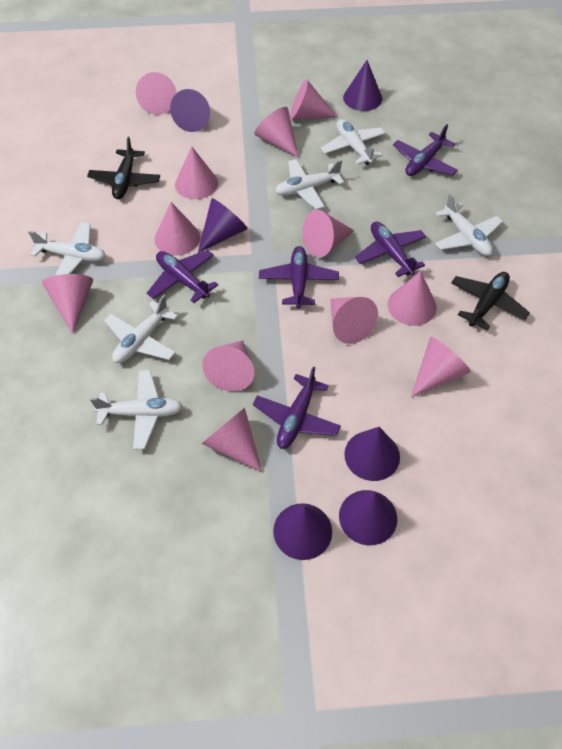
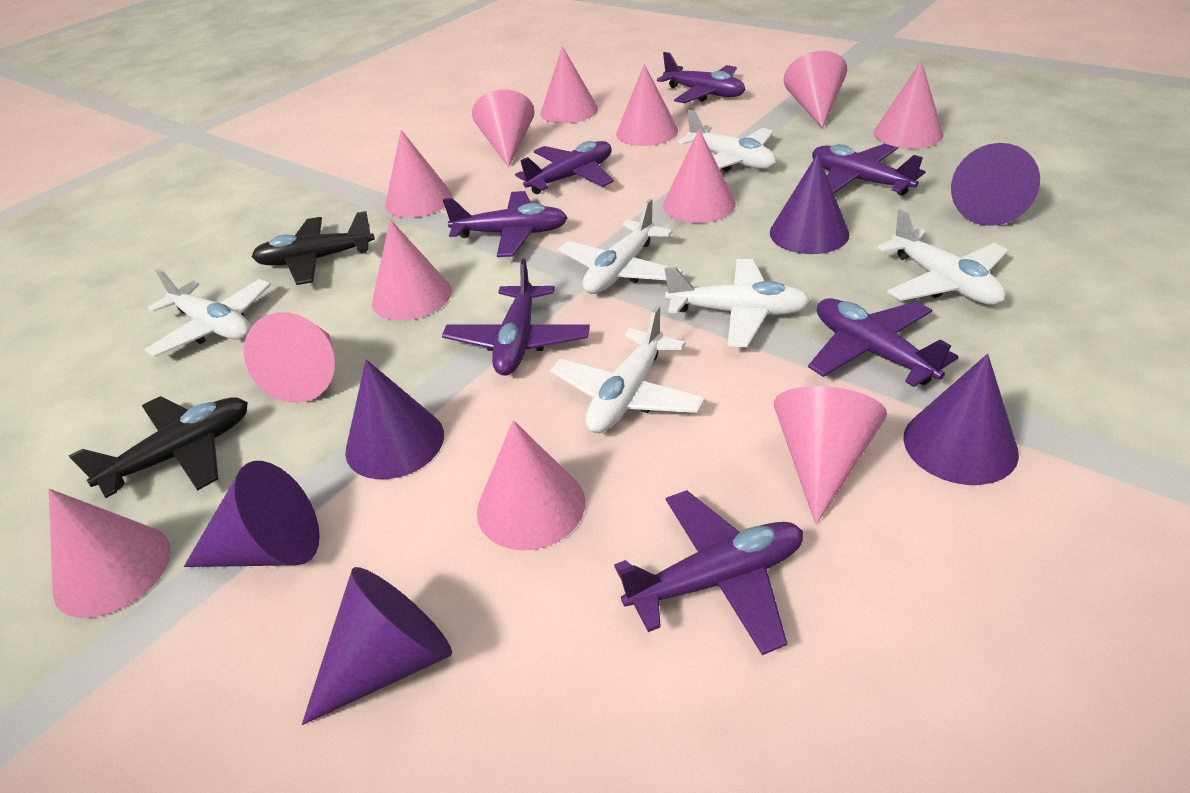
purple plane: 5 -> 7

